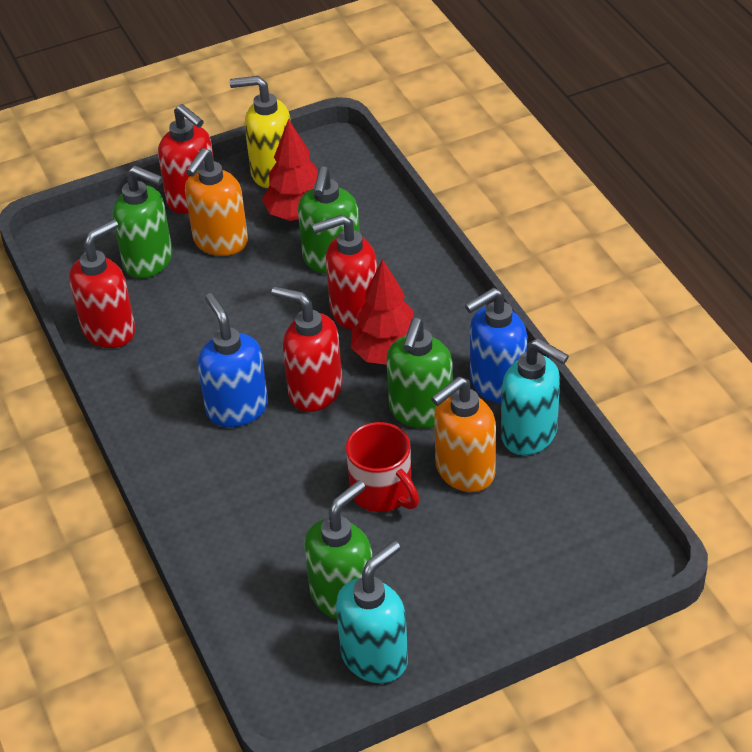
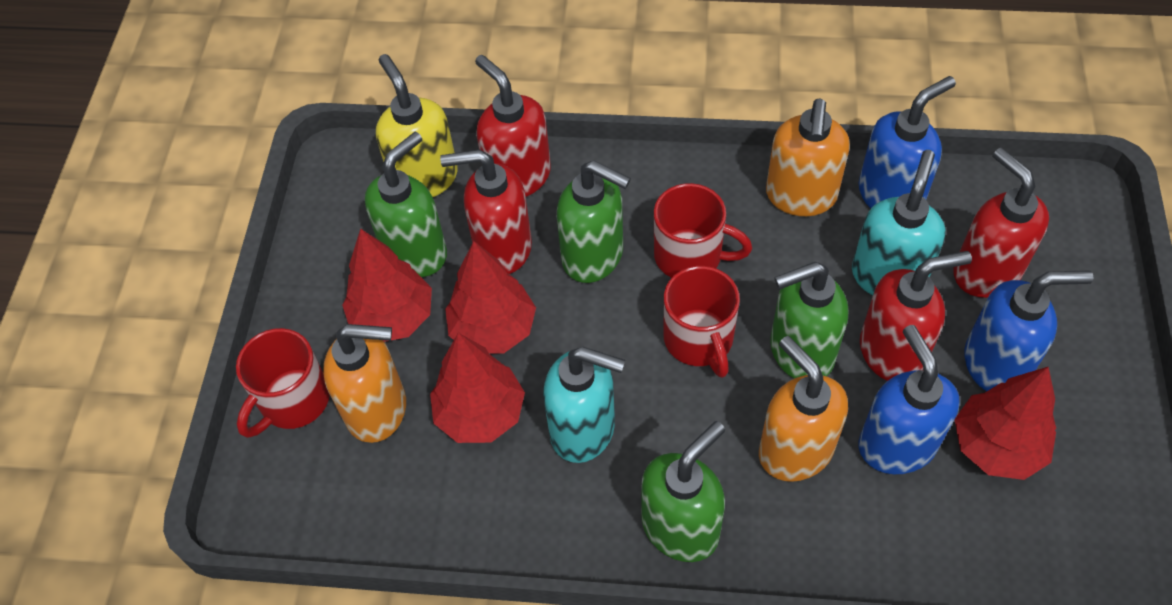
blue soap dispenser: 2 -> 3
orange soap dispenser: 2 -> 3
red mug: 1 -> 3
red tree: 2 -> 4

